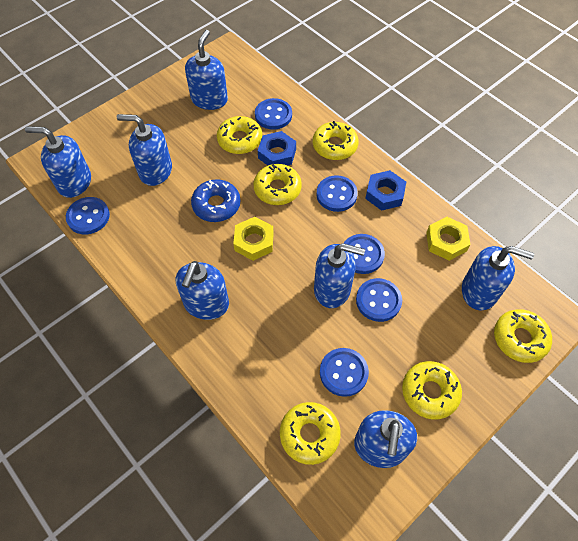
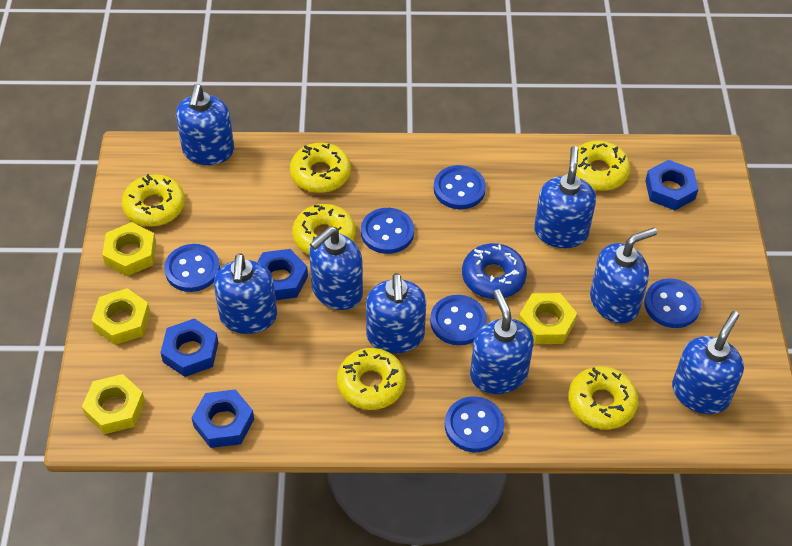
blue nut: 2 -> 4
blue soap dispenser: 7 -> 8
yellow nut: 2 -> 4

